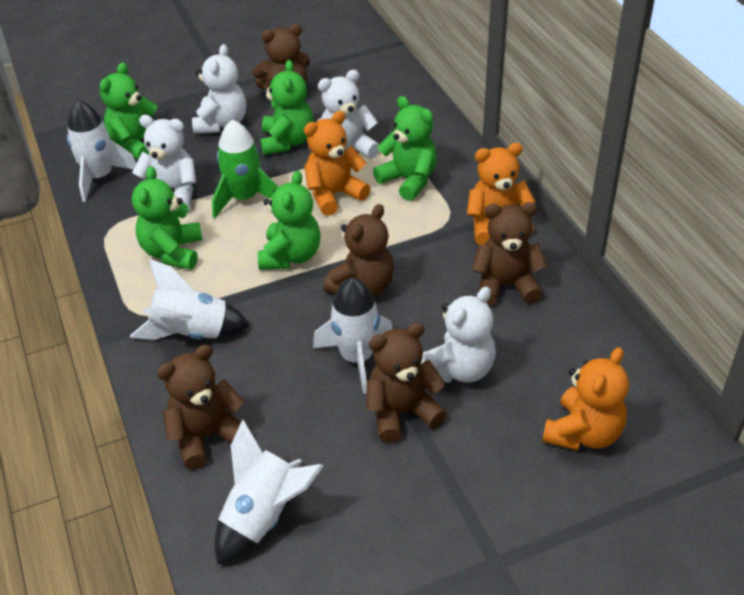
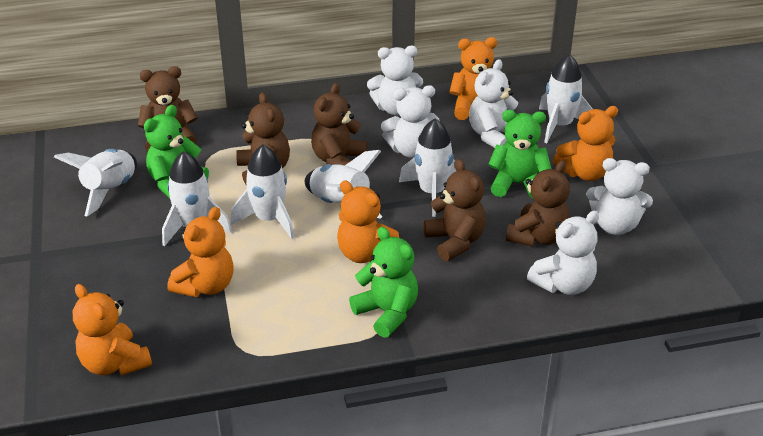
green rocket: 1 -> 0
green teddy bear: 5 -> 3
orange teddy bear: 3 -> 5
white rocket: 4 -> 6
white teddy bear: 4 -> 5

